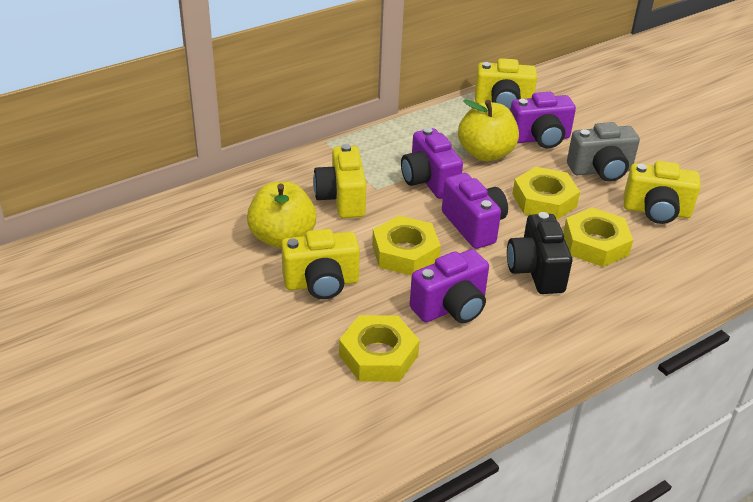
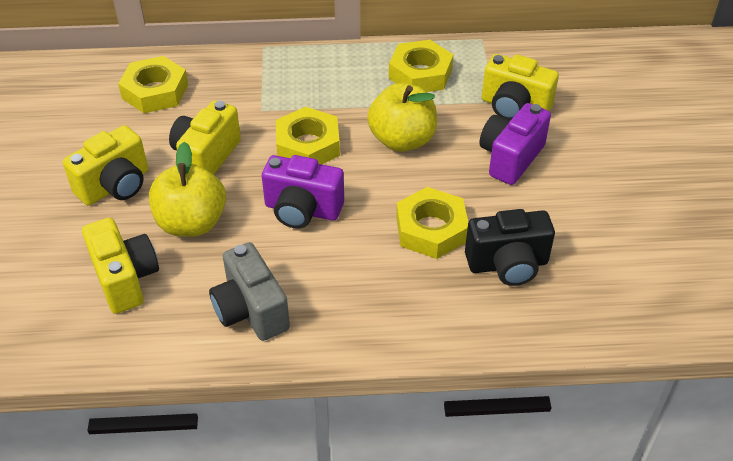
purple camera: 4 -> 2

